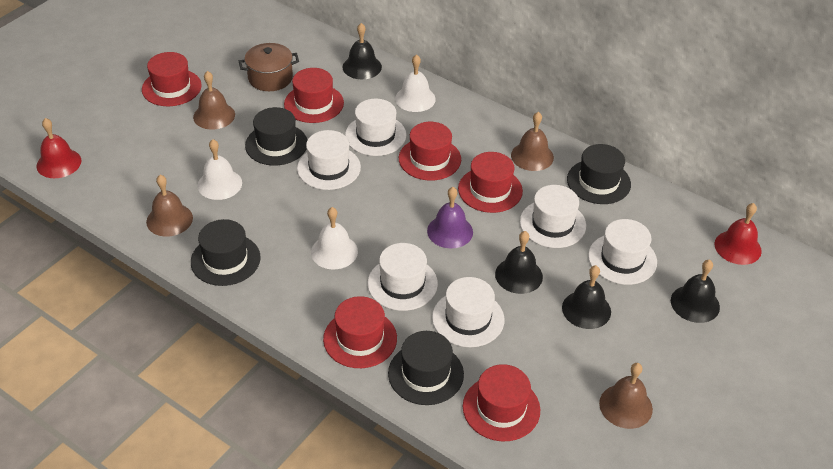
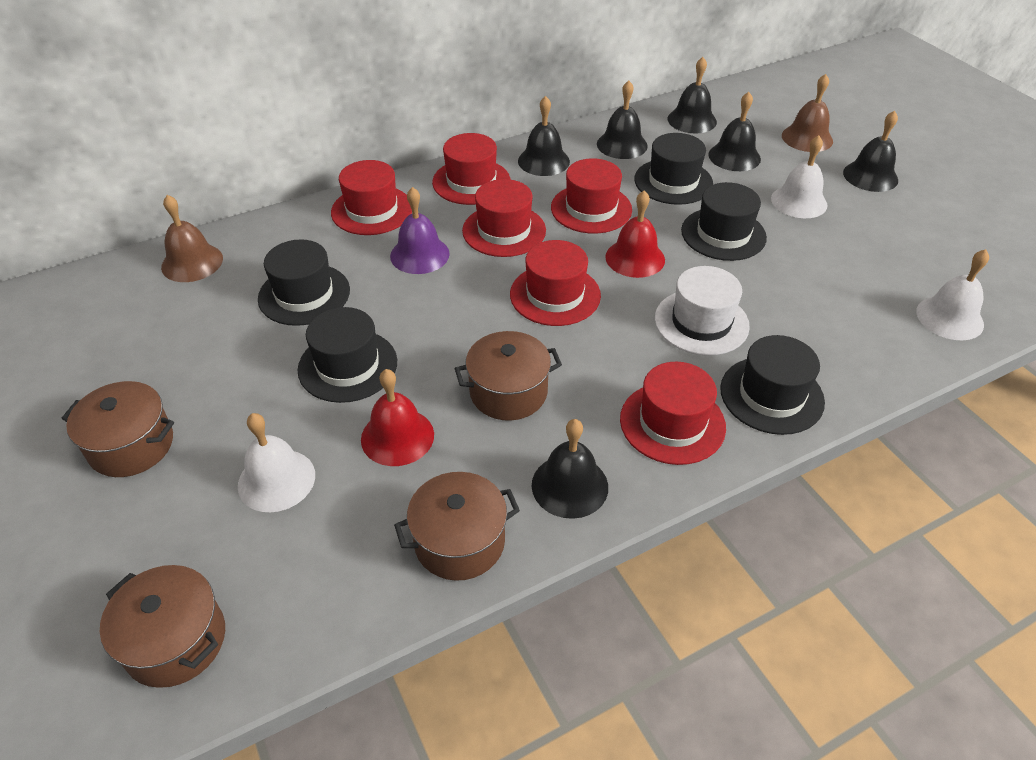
black bell: 4 -> 6
black hat: 4 -> 5
brown bell: 4 -> 2
brown pot: 1 -> 4
white hat: 6 -> 1

